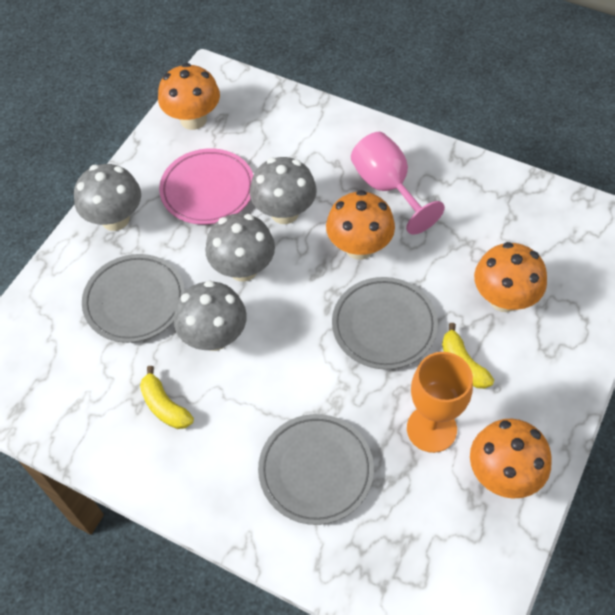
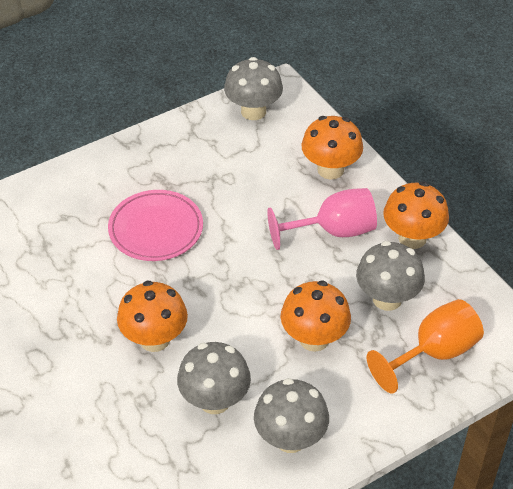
grey plate: 3 -> 0
yellow banana: 2 -> 0

